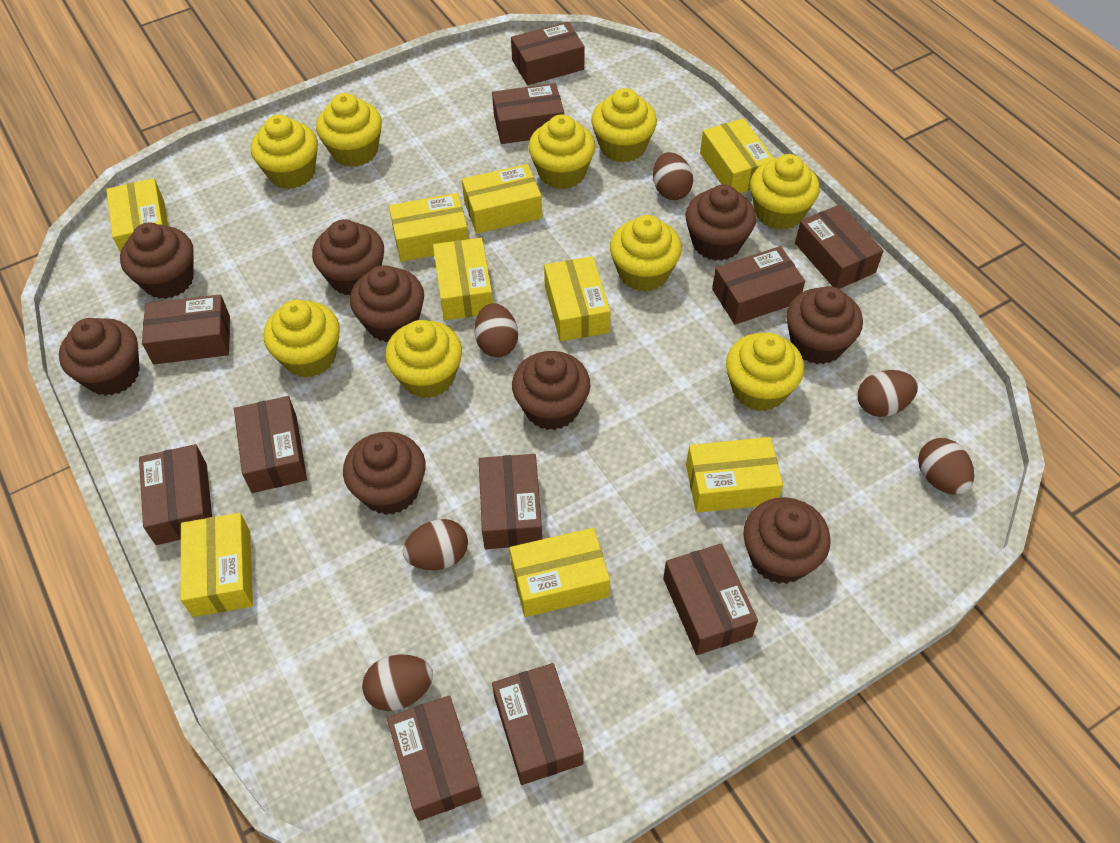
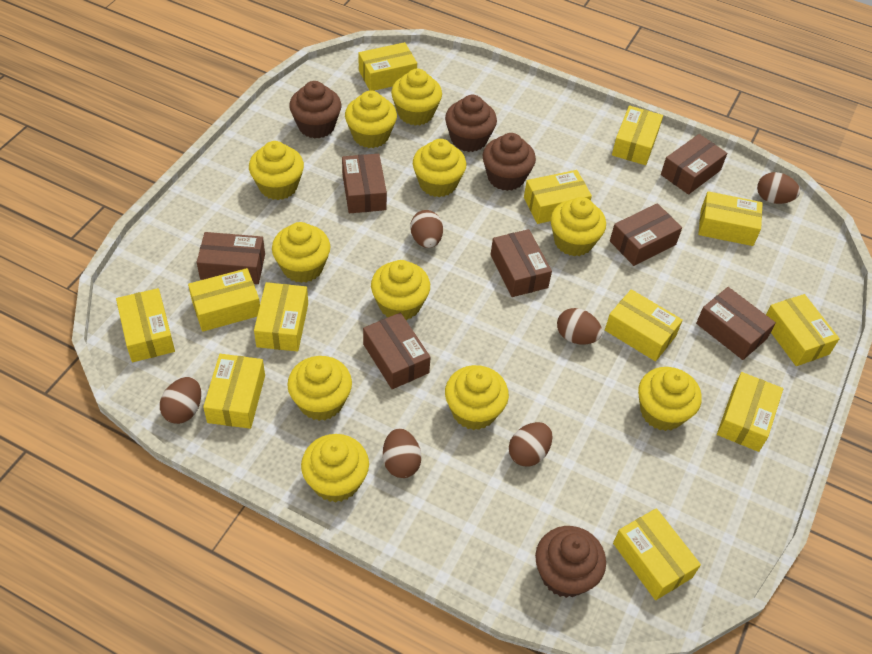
brown box: 11 -> 7
brown cupcake: 9 -> 4
yellow box: 9 -> 12
yellow cupcake: 9 -> 11

